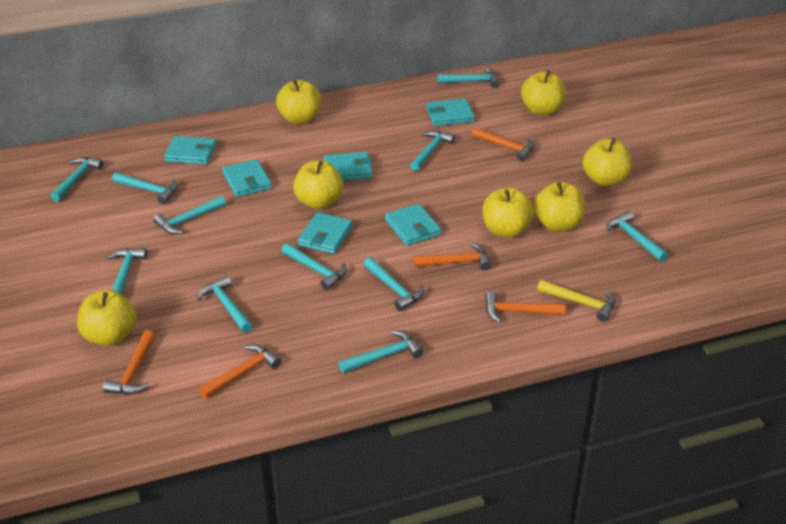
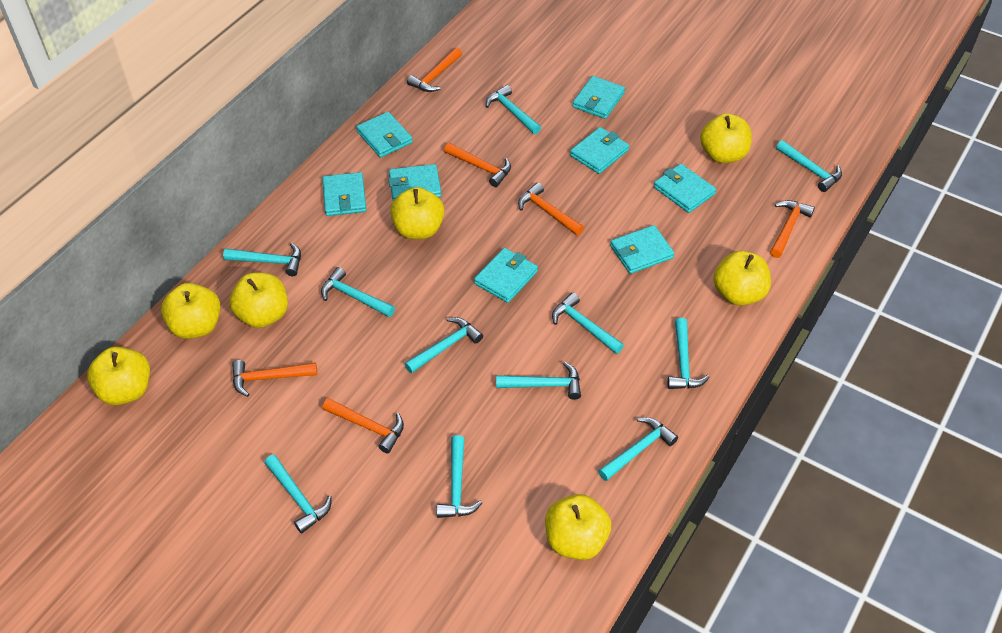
orange hammer: 5 -> 6
turquoise wallet: 6 -> 8
yellow hammer: 1 -> 0

